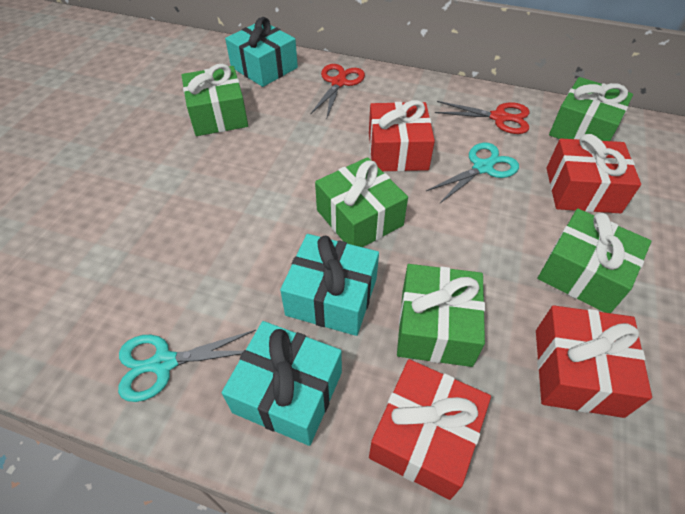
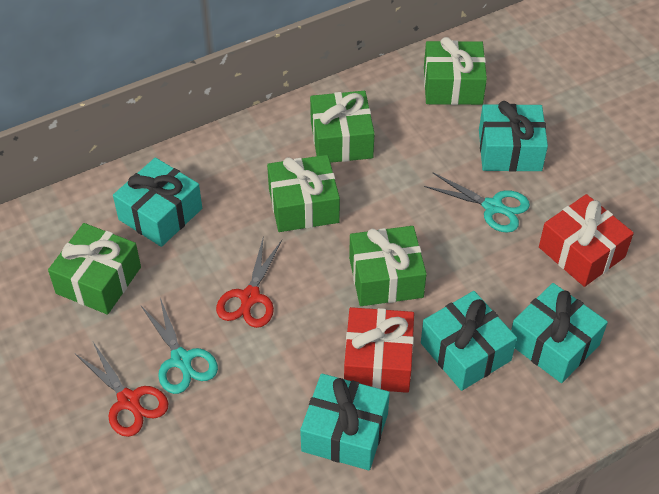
red gift: 4 -> 2
turquoise gift: 3 -> 5

